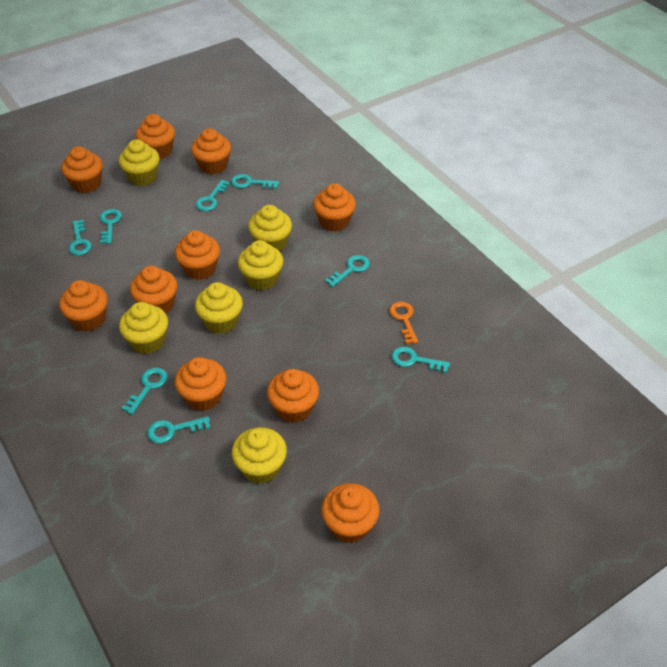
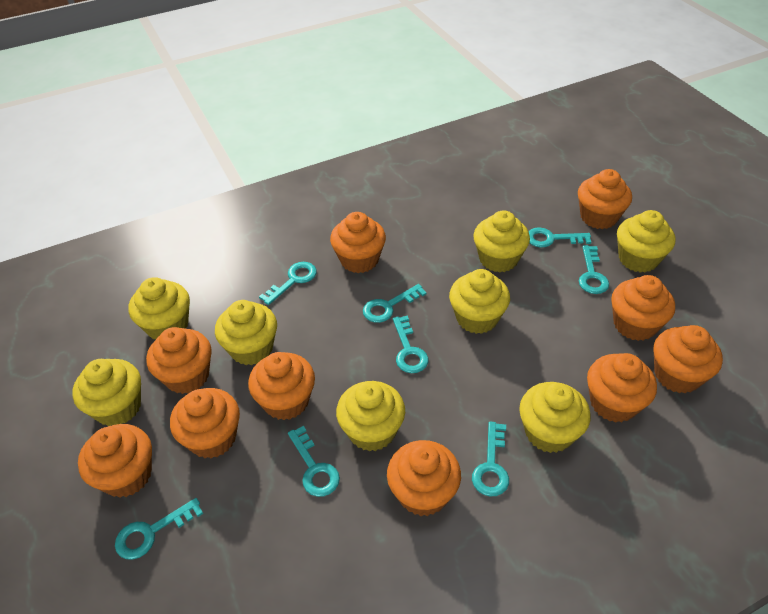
orange key: 1 -> 0
yellow cupcake: 6 -> 8

